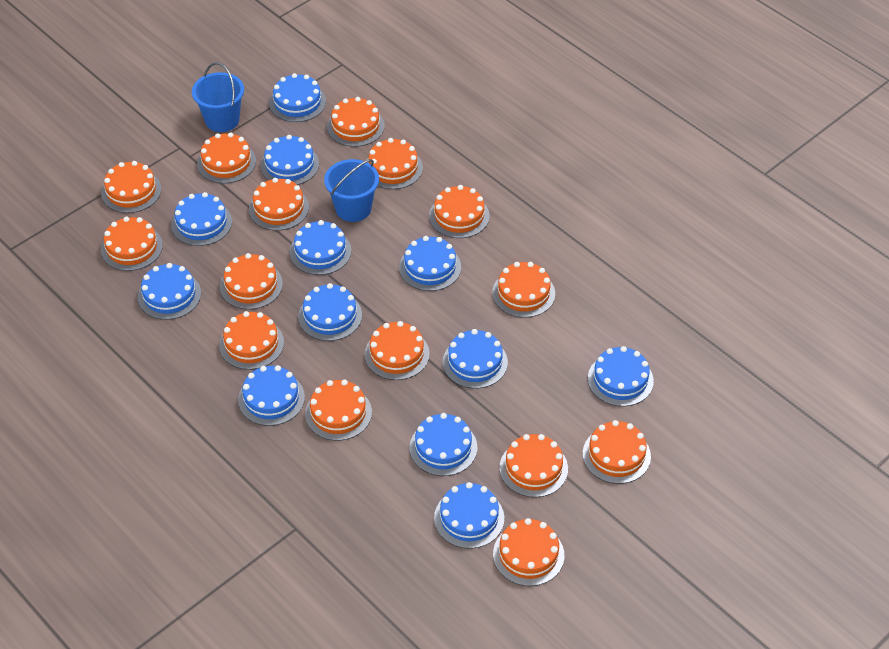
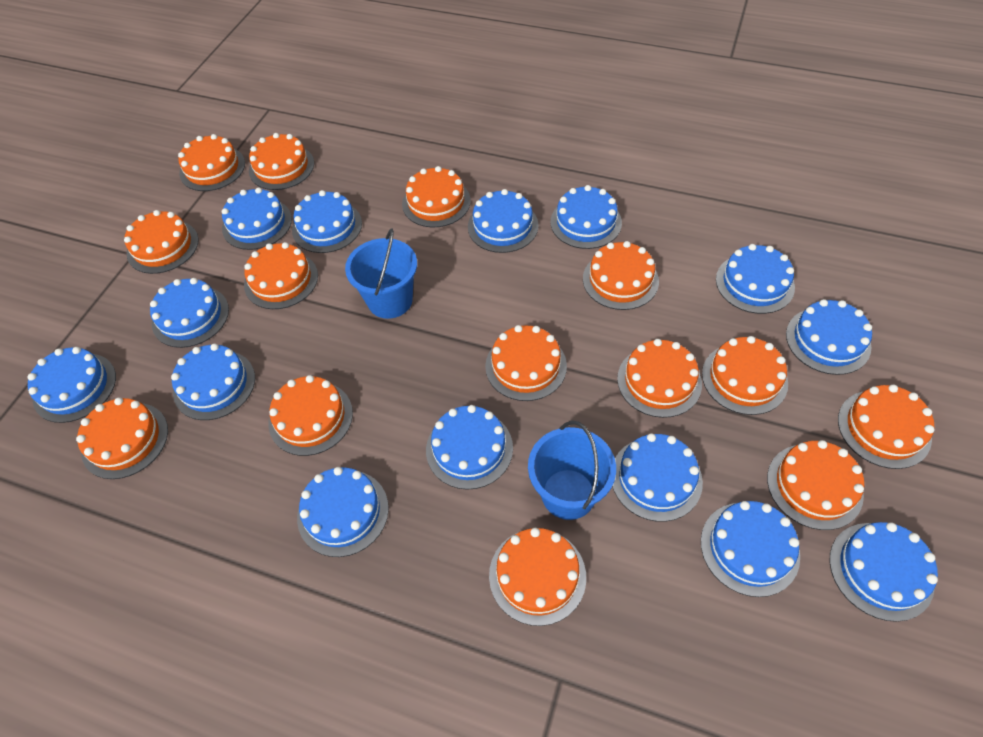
blue cake: 12 -> 14
orange cake: 15 -> 14

